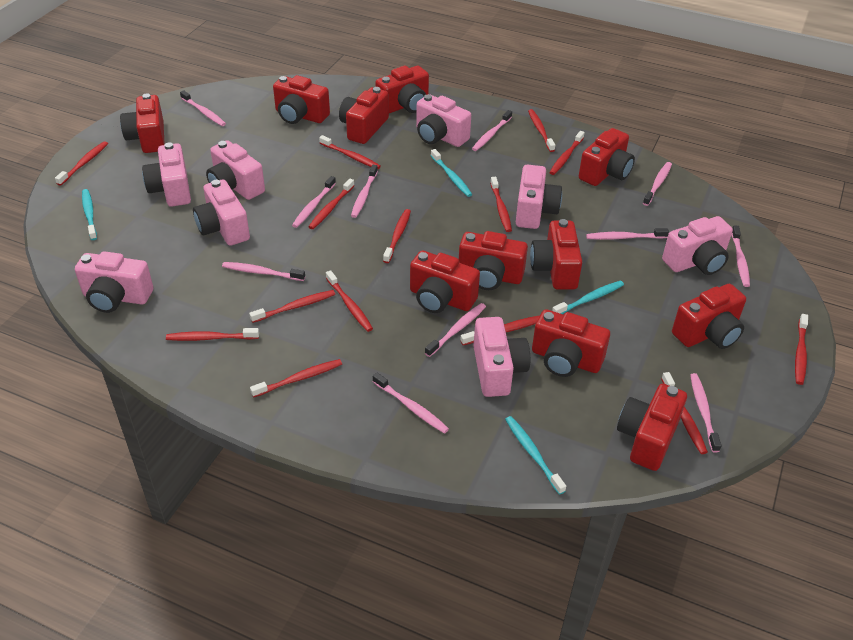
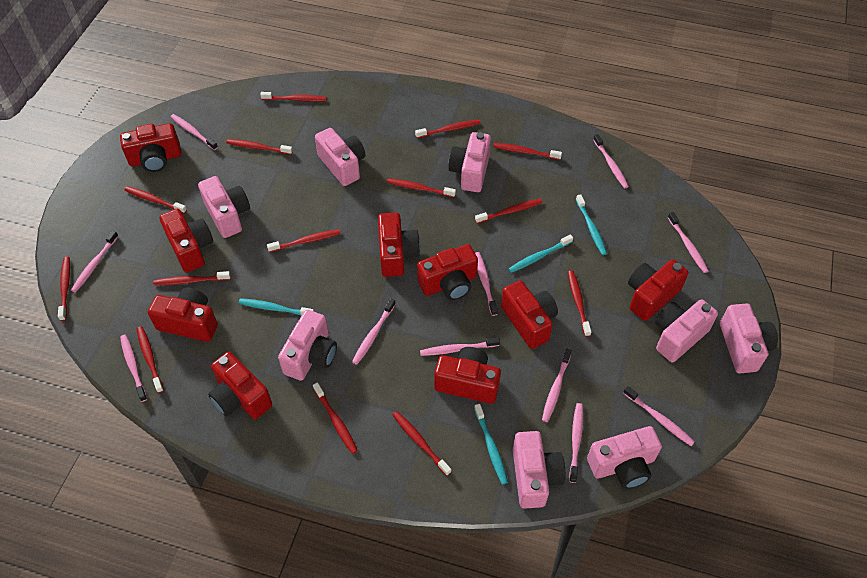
red camera: 11 -> 9

